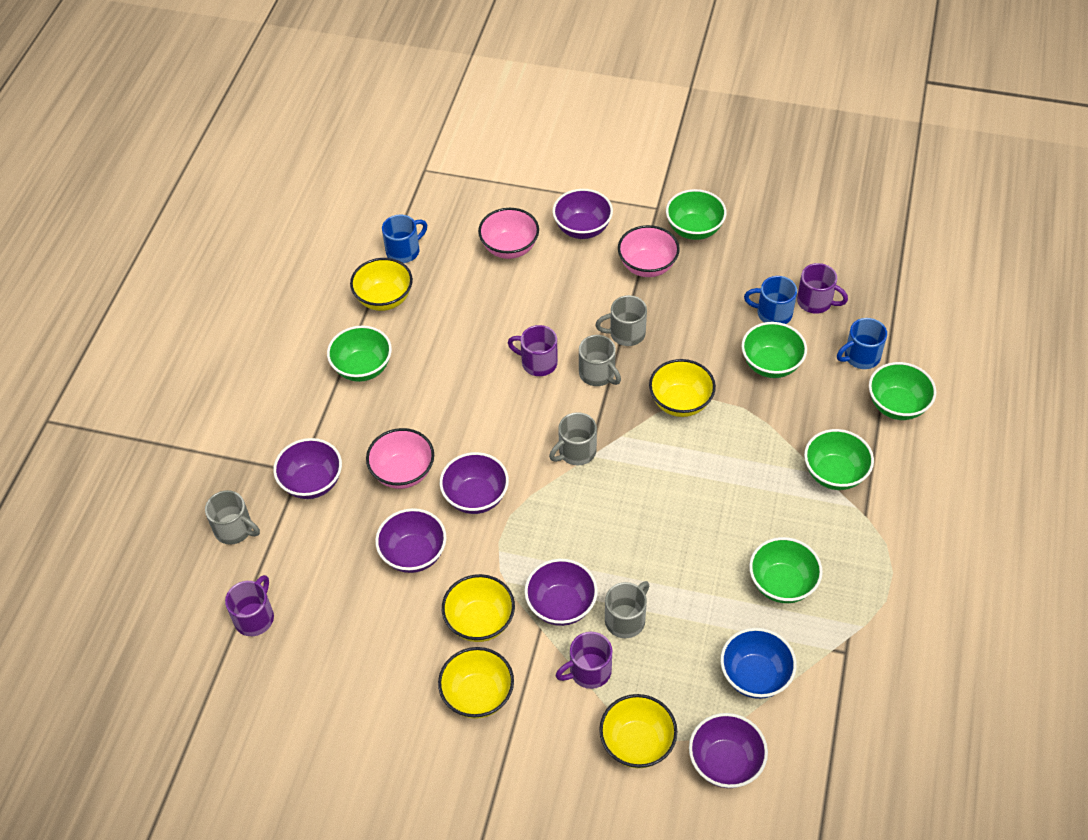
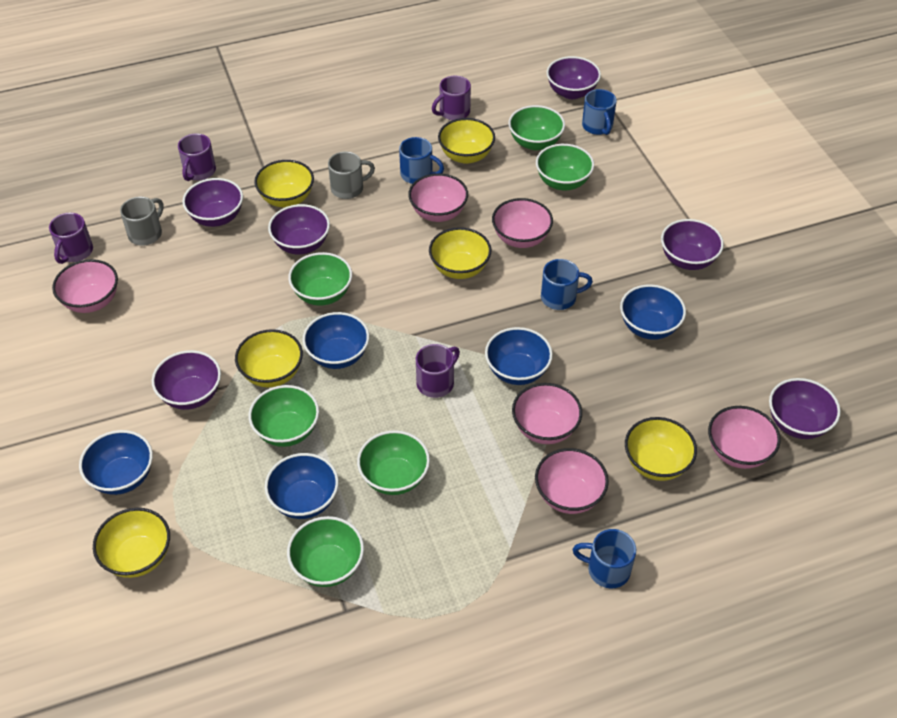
blue bowl: 1 -> 5
blue mug: 3 -> 4
grey mug: 5 -> 2
pink bowl: 3 -> 6
yellow bowl: 5 -> 6

